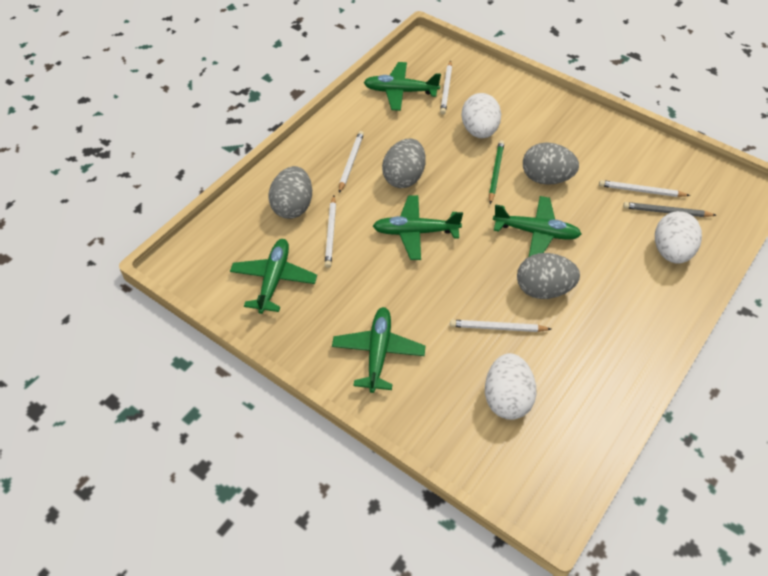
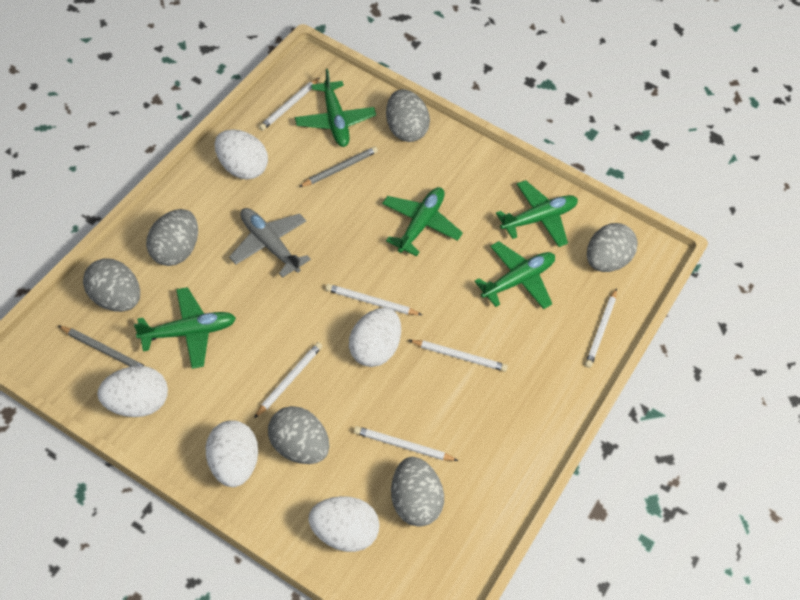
green pencil: 1 -> 0
grey egg: 4 -> 6
grey pencil: 1 -> 2
grey plane: 0 -> 1
white egg: 3 -> 5
white pencil: 5 -> 6

